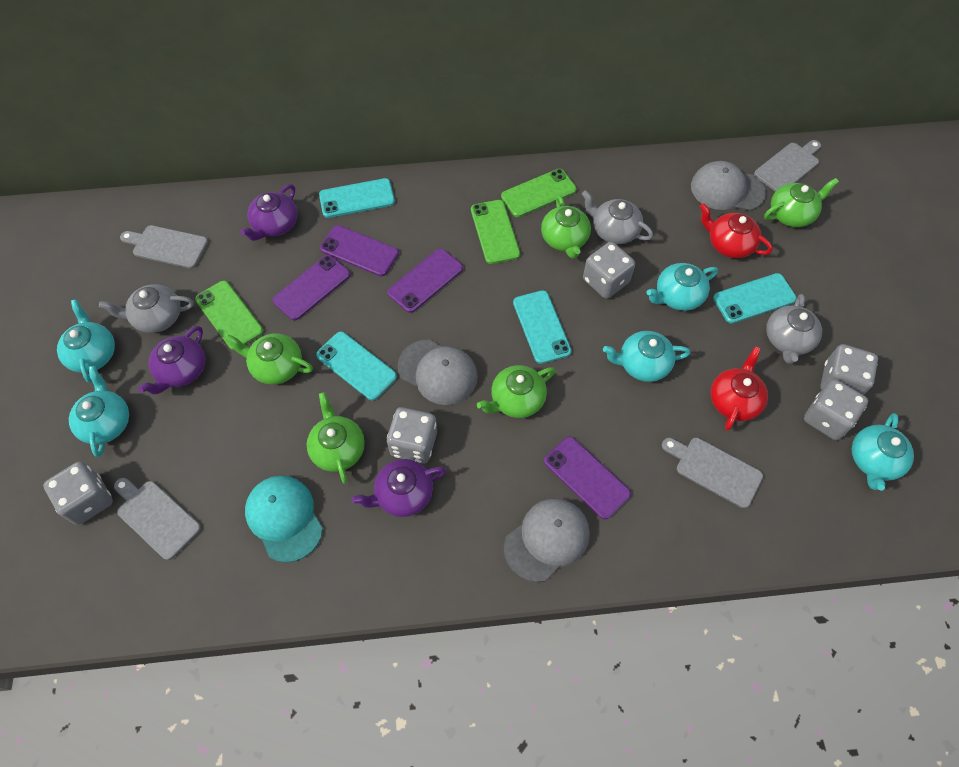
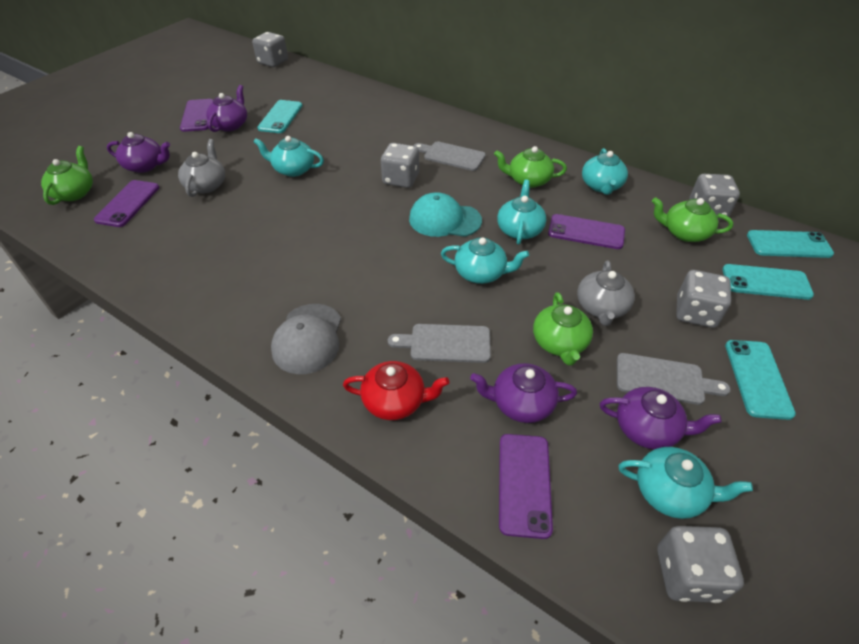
green phone: 3 -> 0
green teapot: 5 -> 4
grey cap: 3 -> 1
grey cutting board: 4 -> 3
grey teapot: 3 -> 2
purple teapot: 3 -> 4
red teapot: 2 -> 1

